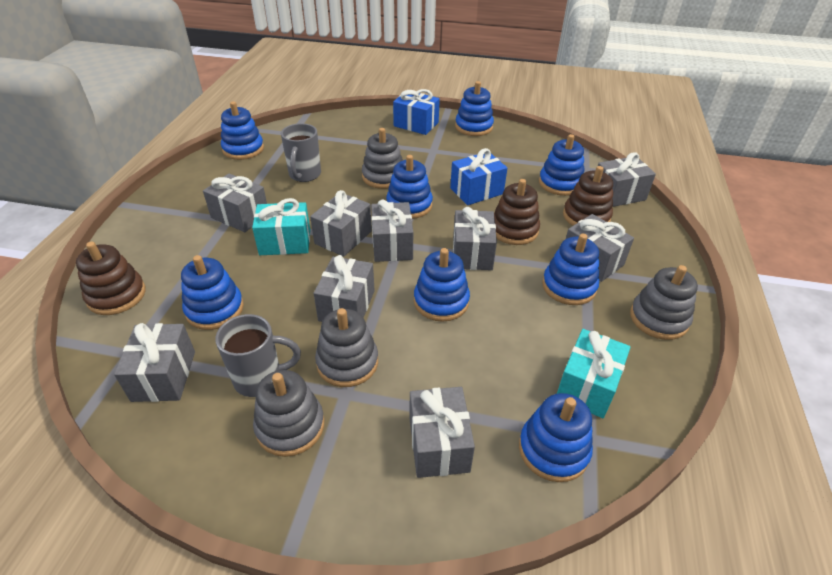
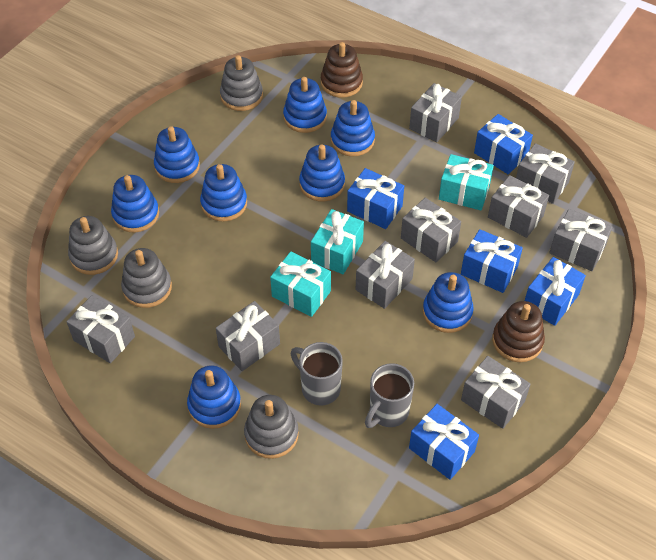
blue gift: 2 -> 5
brown stacking toy: 3 -> 2
turquoise gift: 2 -> 3

